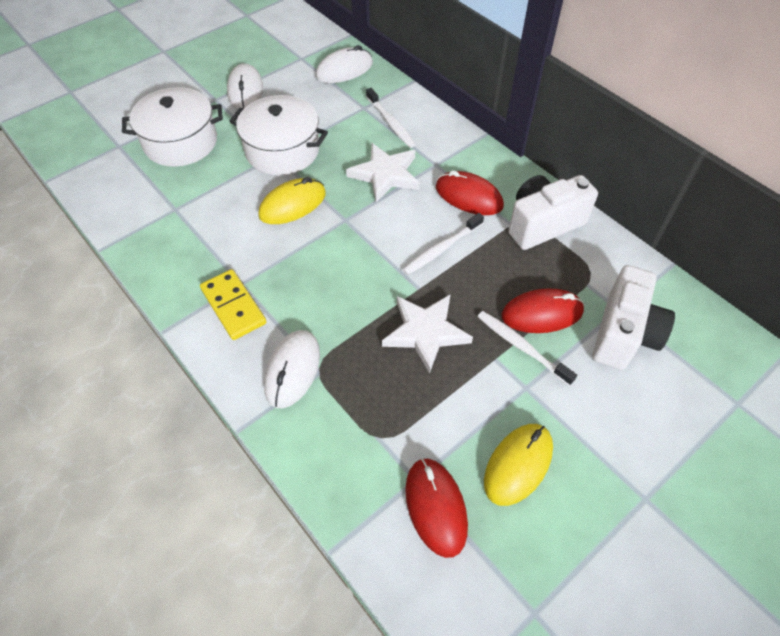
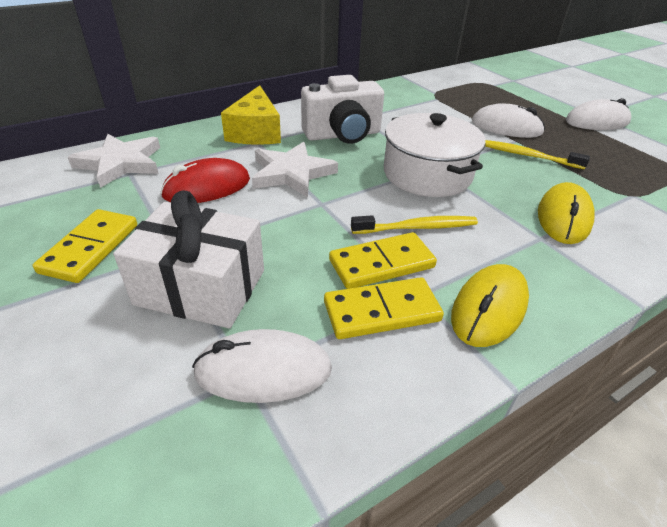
red mouse: 3 -> 1
white camera: 2 -> 1
white gift: 0 -> 1
white pot: 2 -> 1
white toothbrush: 3 -> 0
yellow cheese: 0 -> 1
yellow domino: 1 -> 3
yellow toothbrush: 0 -> 2

